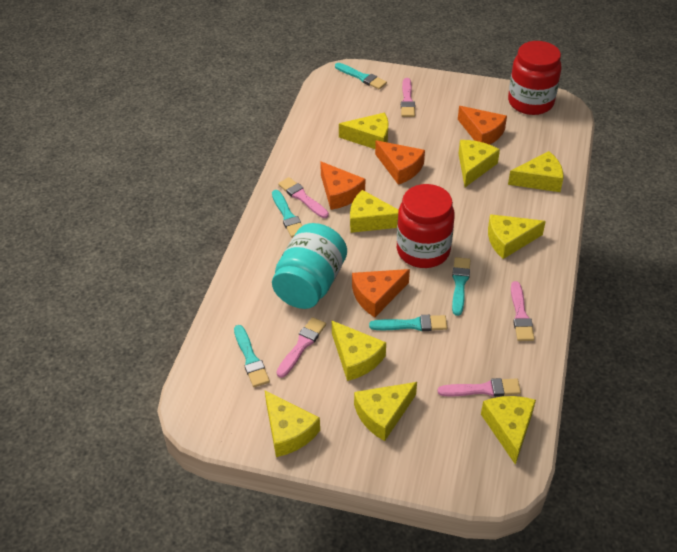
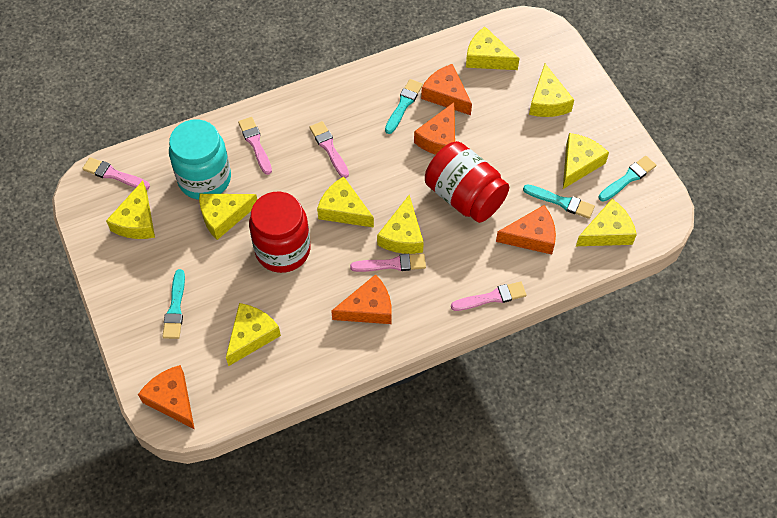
orange cheese: 4 -> 5
turquoise brush: 5 -> 4

